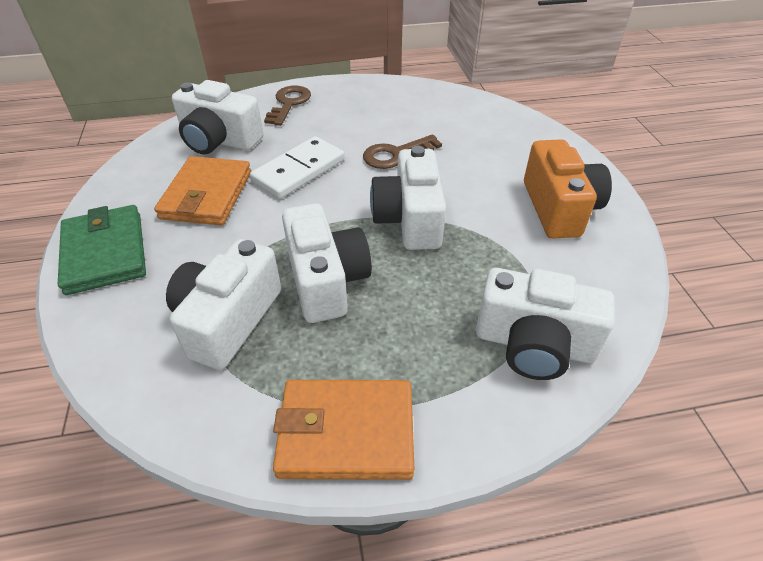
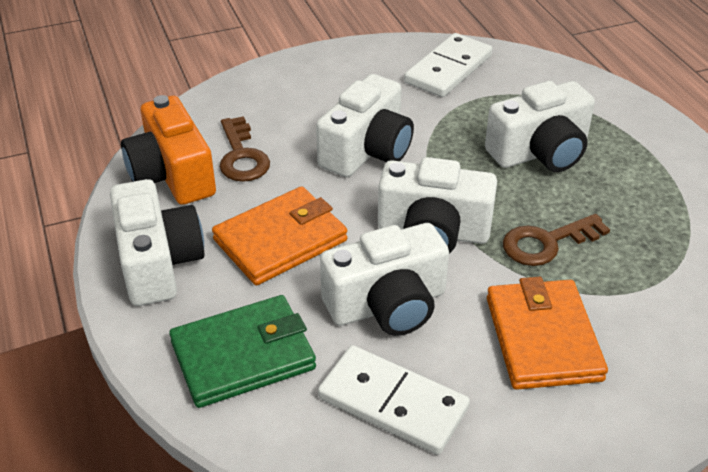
white domino: 1 -> 2

